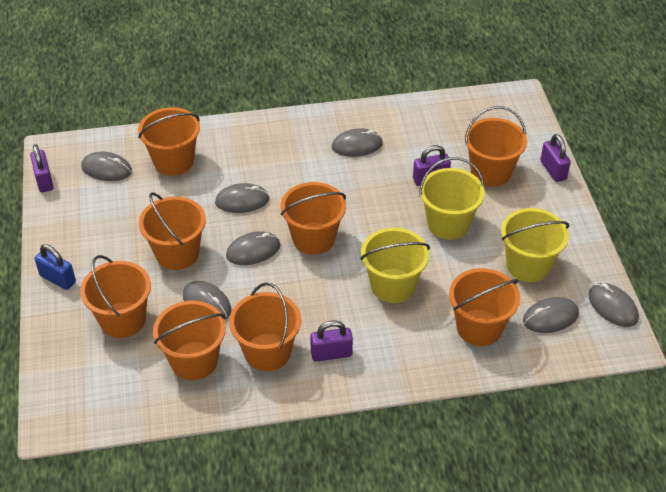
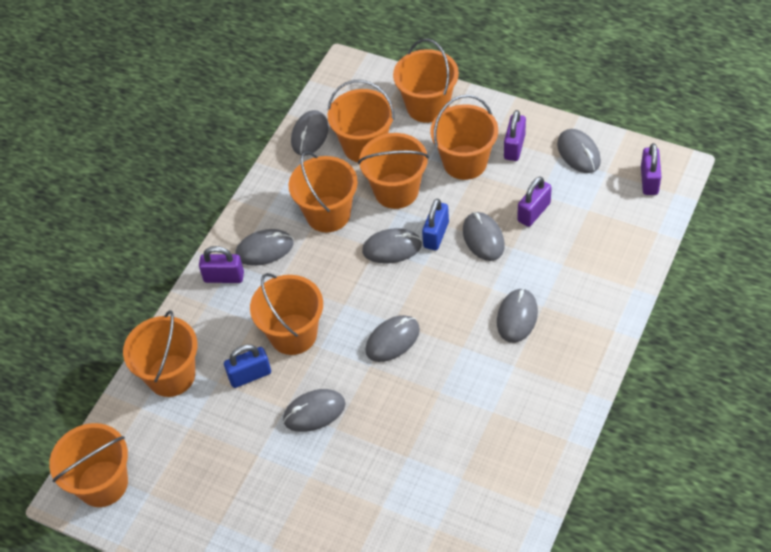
blue padlock: 1 -> 2
grey mouse: 7 -> 8
yellow bucket: 3 -> 0

